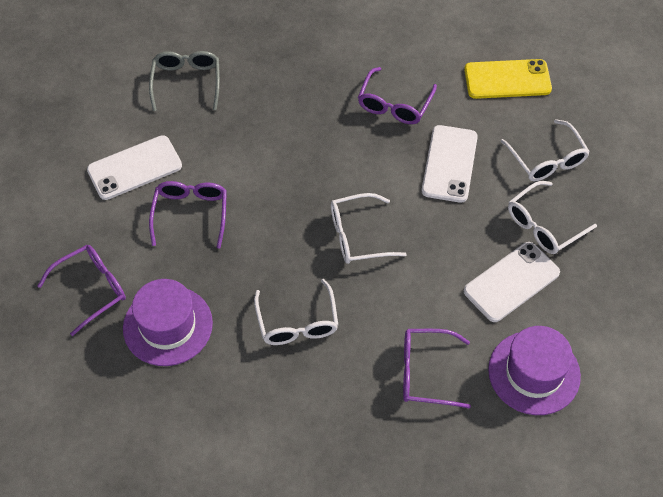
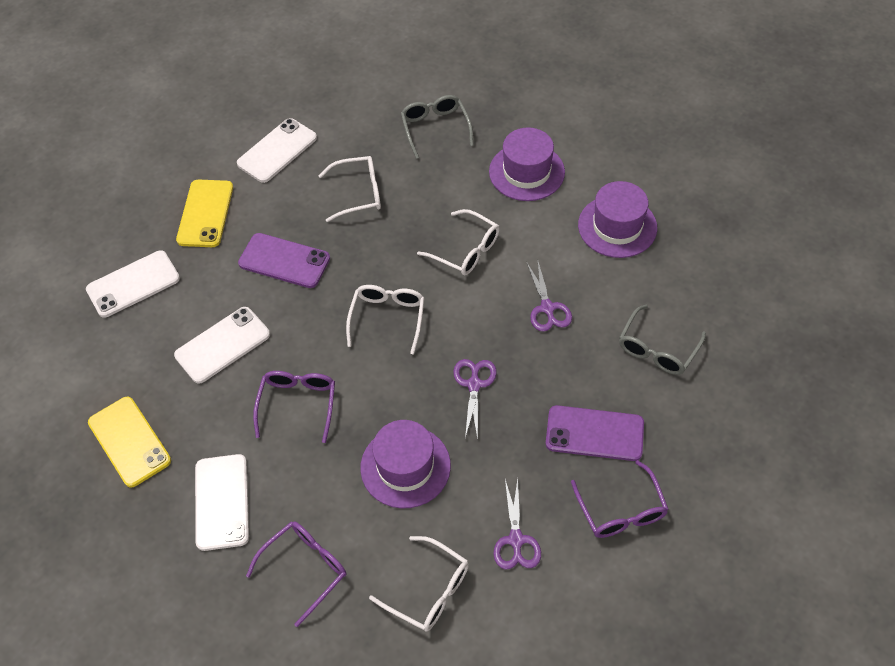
grey glasses: 1 -> 2
purple glasses: 4 -> 3
purple hat: 2 -> 3
purple phone: 0 -> 2
purple scissors: 0 -> 3
white phone: 3 -> 4
yellow phone: 1 -> 2

